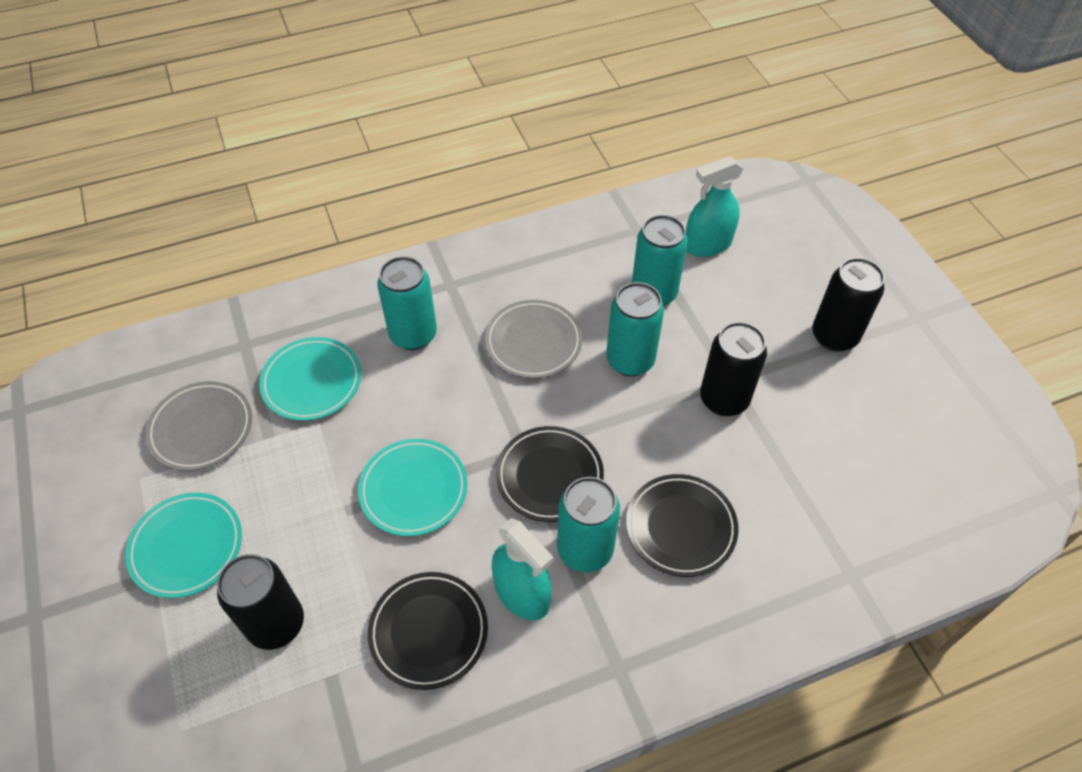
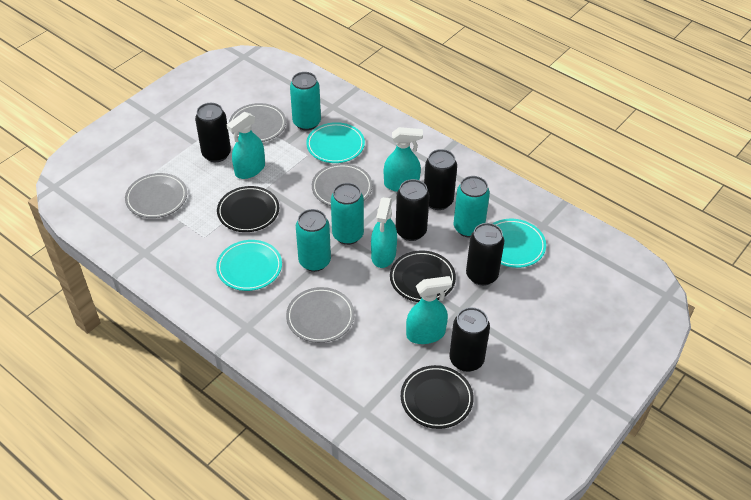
black can: 3 -> 5
grey plate: 2 -> 4
turquoise spray bottle: 2 -> 4

